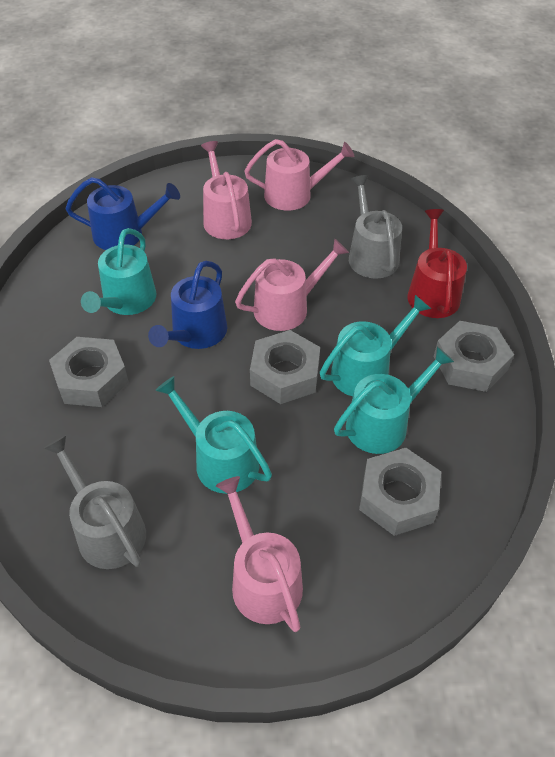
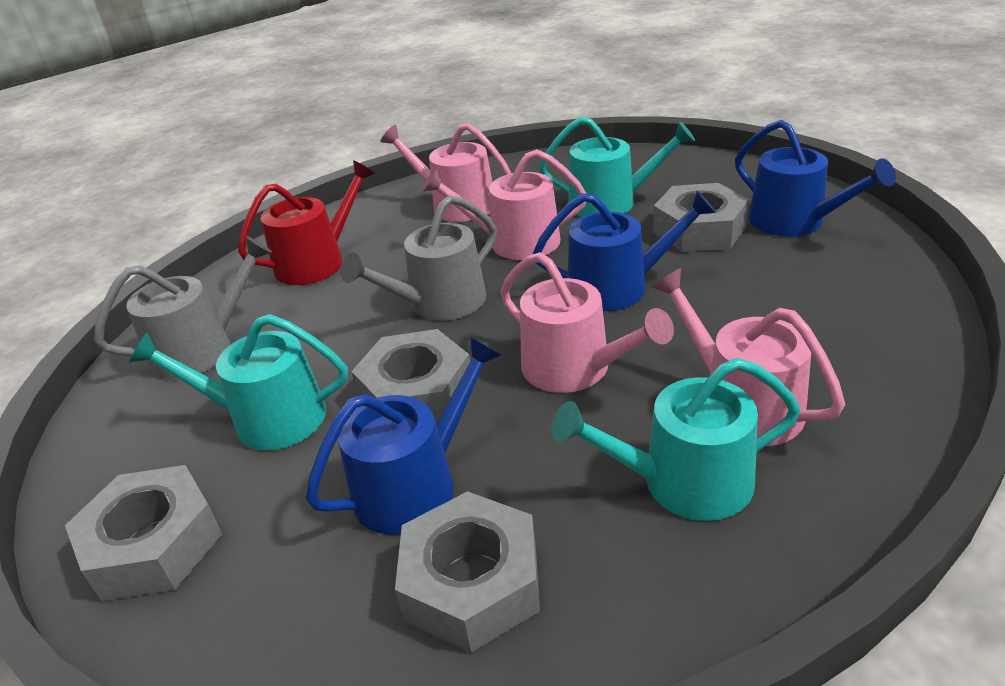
blue watering can: 2 -> 3
turquoise watering can: 4 -> 3

